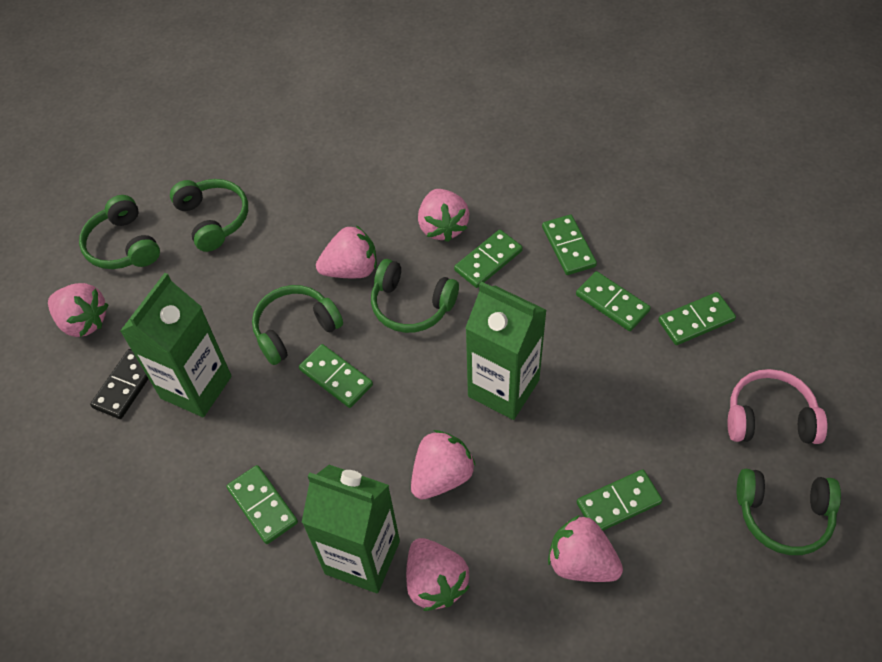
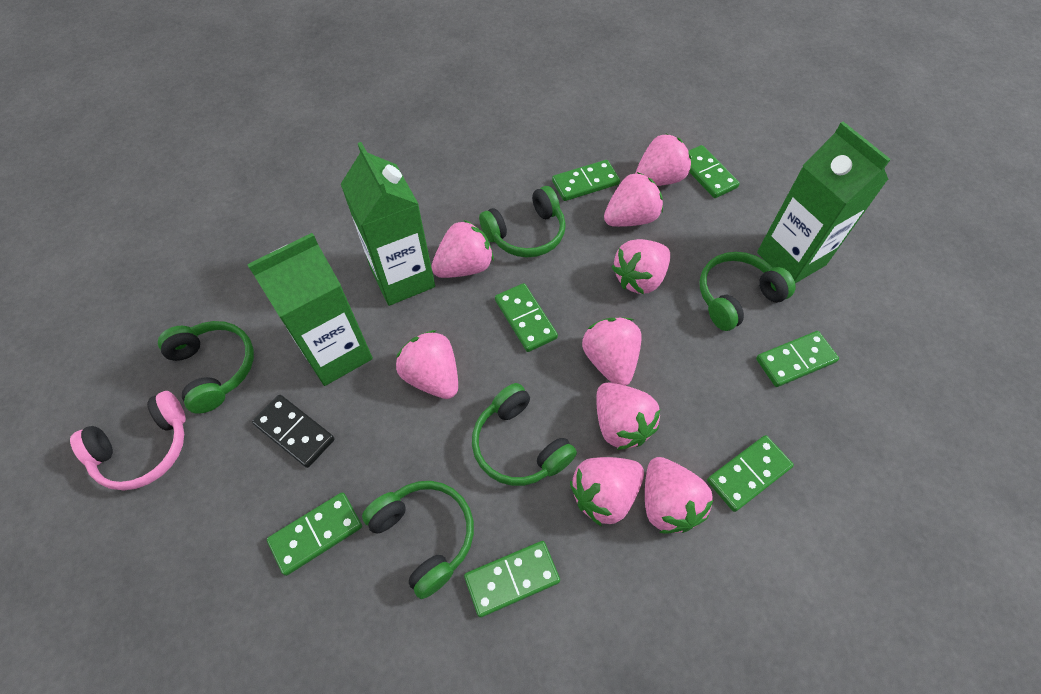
pink strawberry: 6 -> 9

